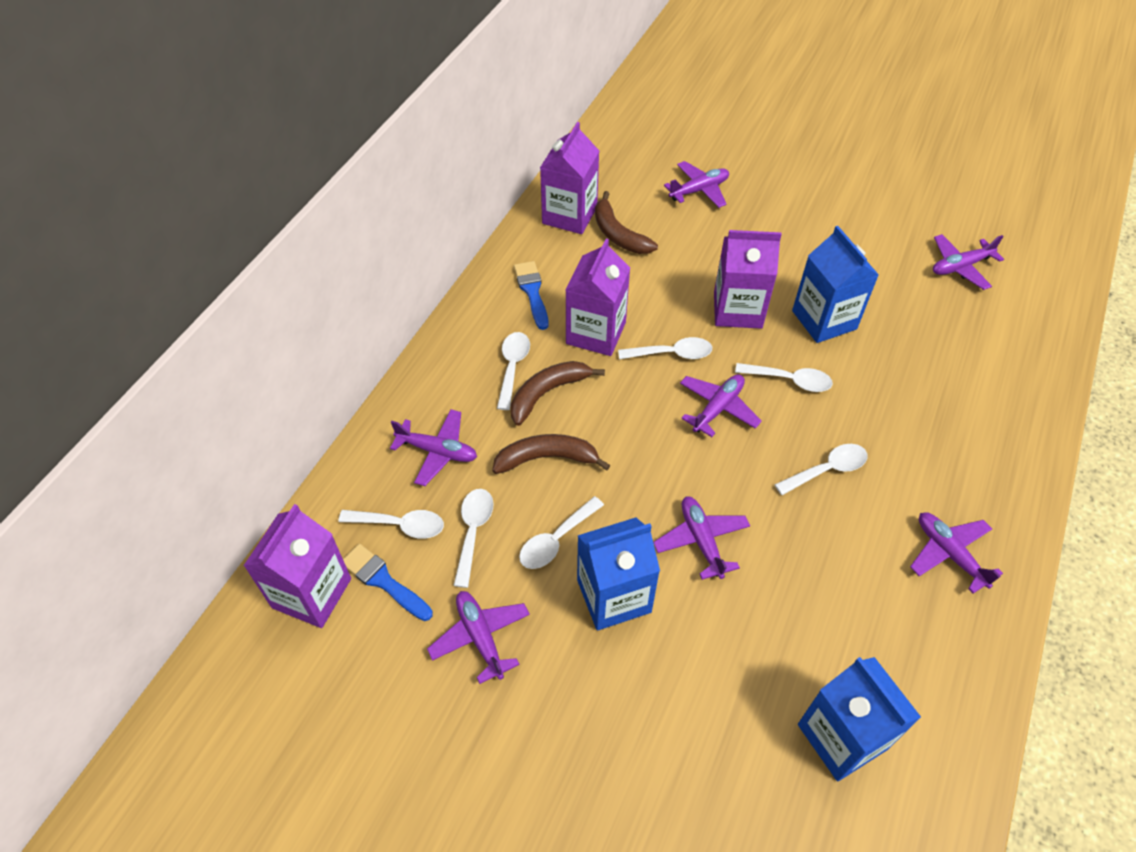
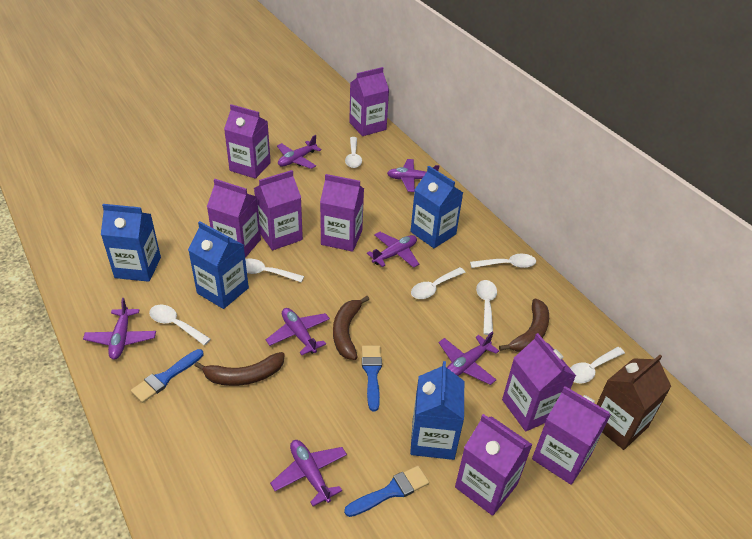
blue brush: 2 -> 3
blue carton: 3 -> 4
brown carton: 0 -> 1
purple carton: 4 -> 8

